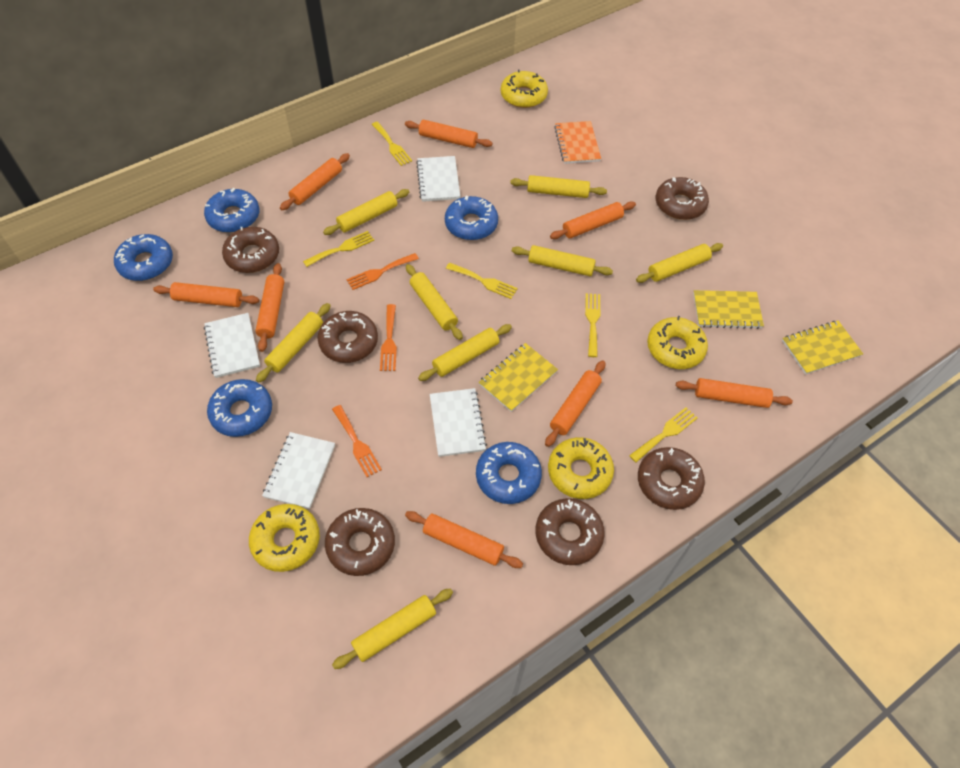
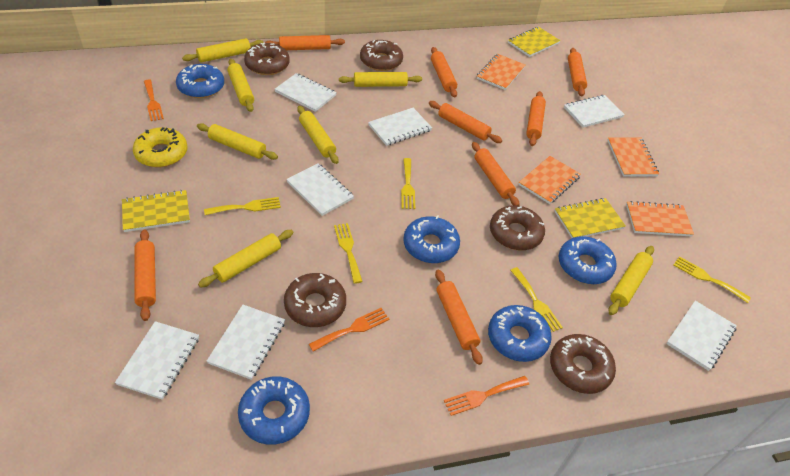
brown donut: 6 -> 5
orange notebook: 1 -> 4
white notebook: 4 -> 7
yellow donut: 4 -> 1
yellow rolling pin: 8 -> 7

